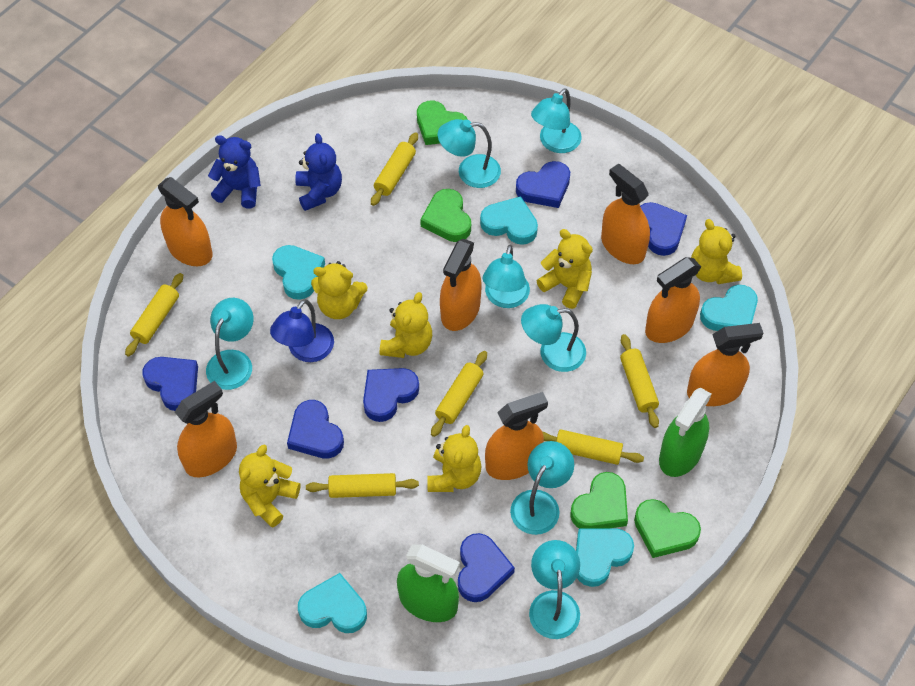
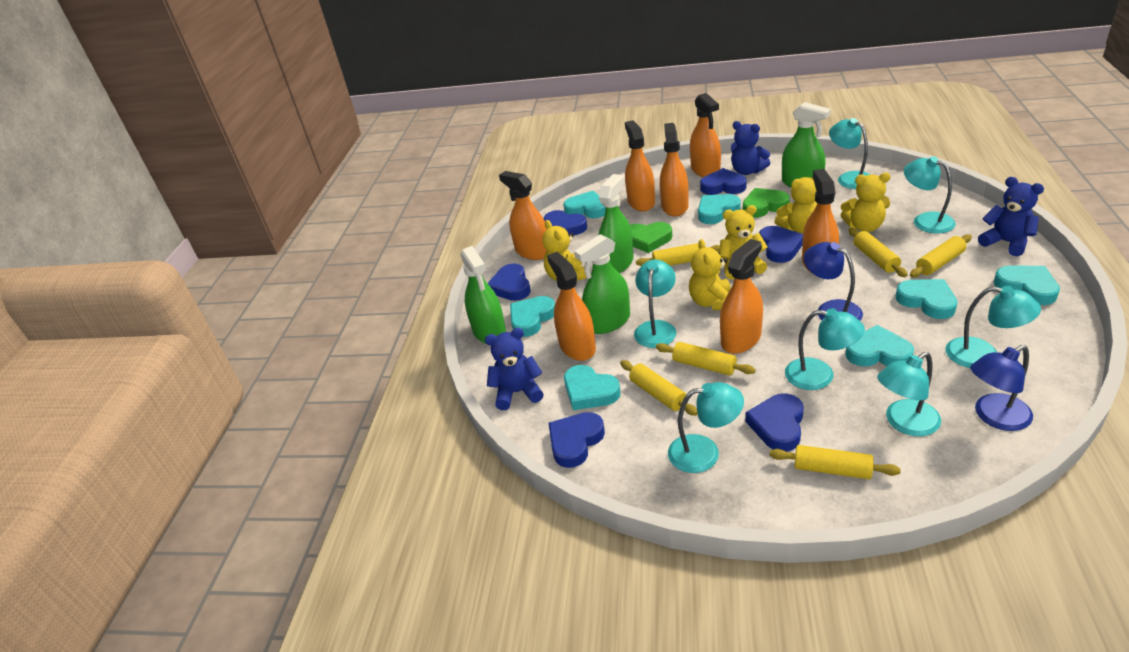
blue lamp: 1 -> 2
blue teddy bear: 2 -> 3
green heart: 4 -> 2
green spray bottle: 2 -> 4
turquoise heart: 5 -> 7
yellow teddy bear: 6 -> 5

